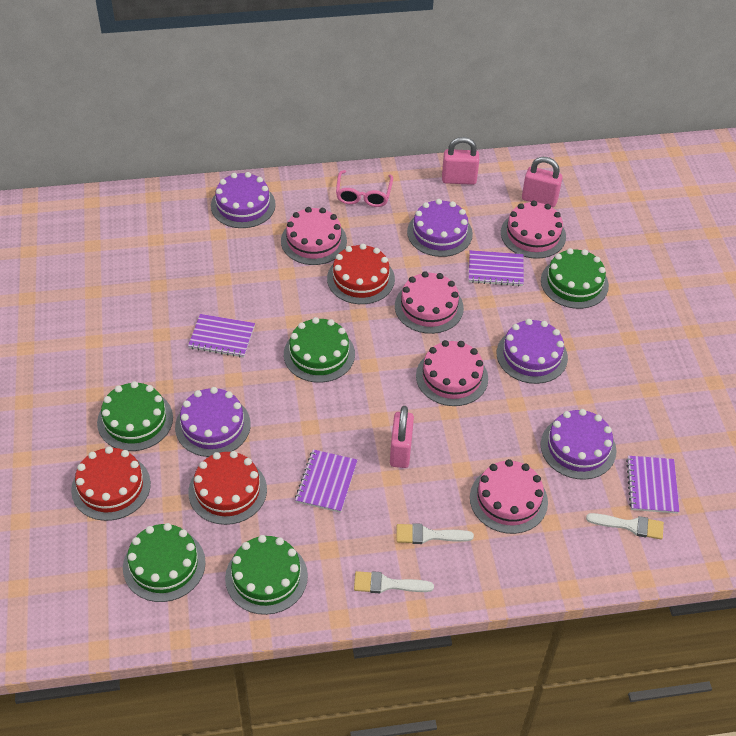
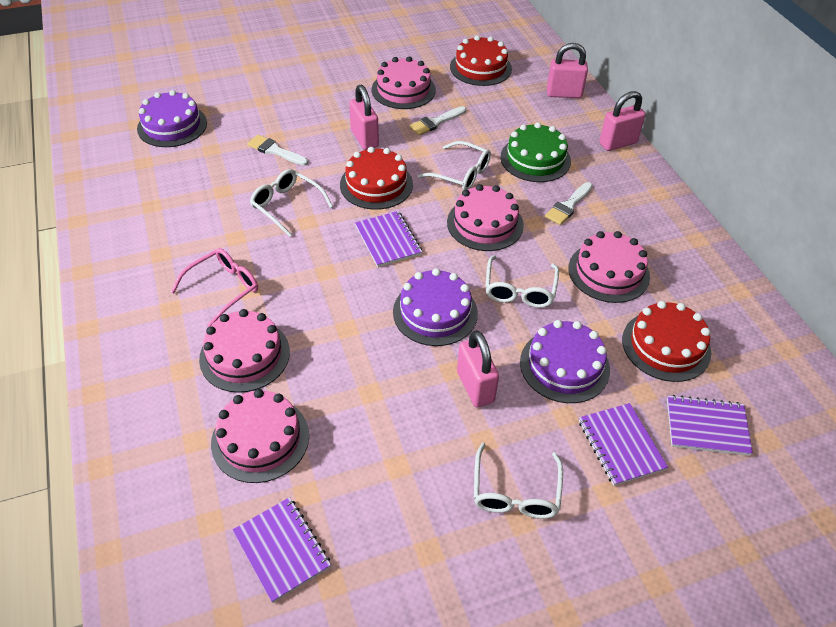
green cake: 5 -> 1
pink padlock: 3 -> 4
purple cake: 5 -> 3
white glasses: 0 -> 4

